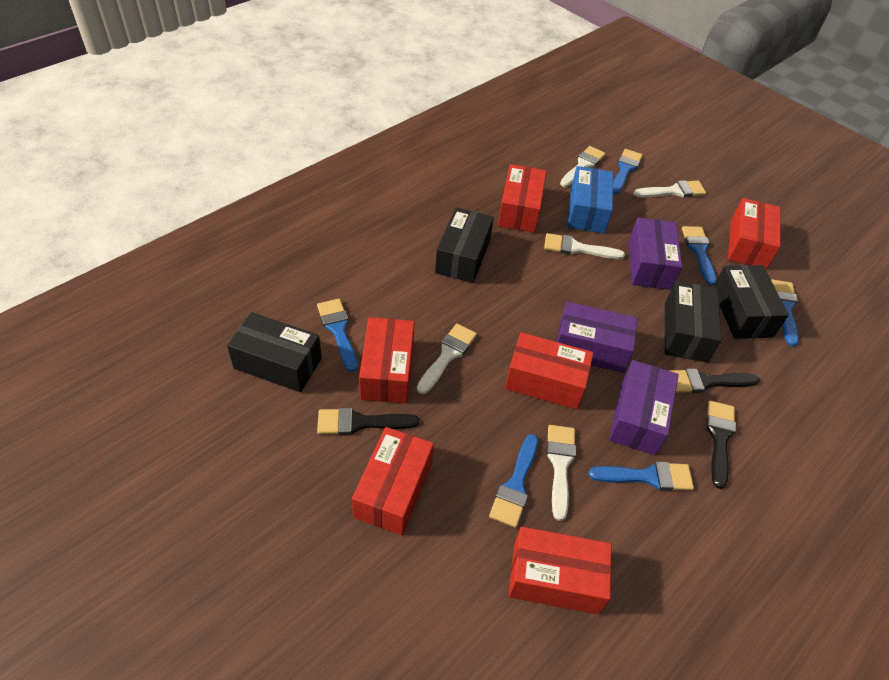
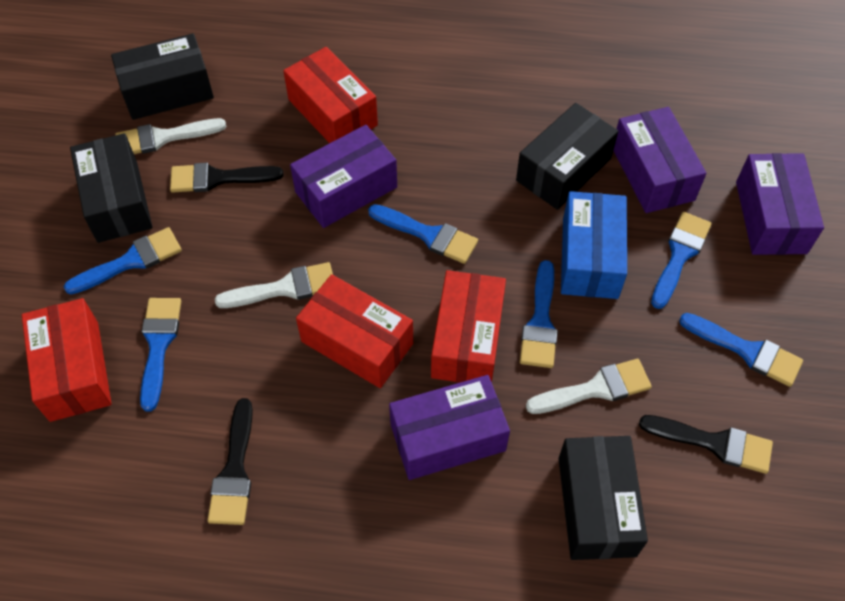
purple box: 3 -> 4
red box: 6 -> 4
white brush: 5 -> 3

